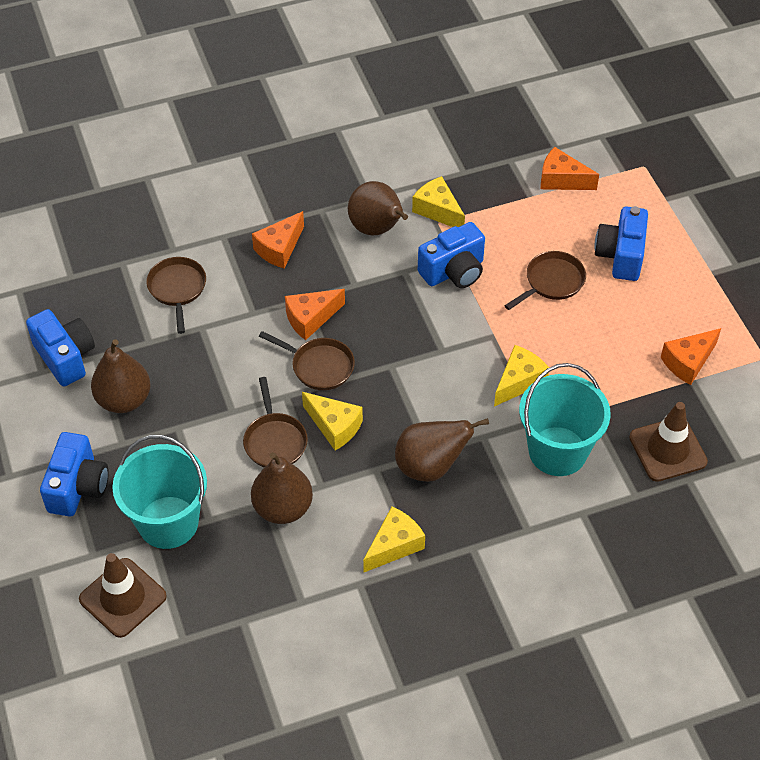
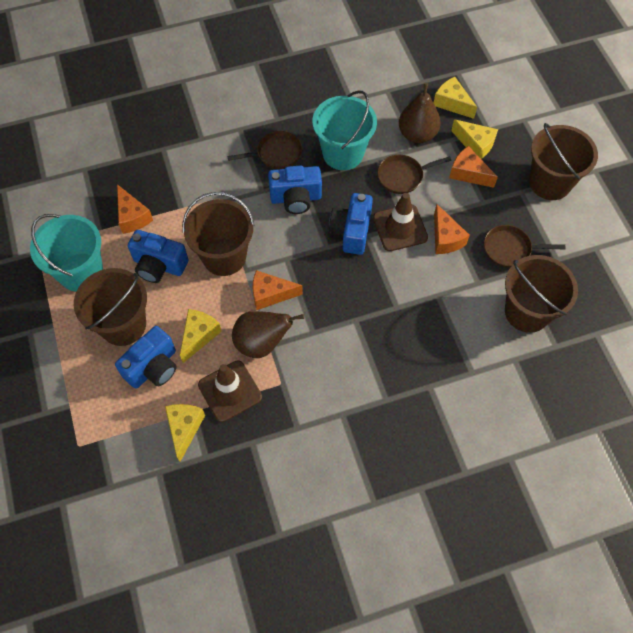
brown bucket: 0 -> 4
brown pan: 4 -> 3
brown pear: 4 -> 2

